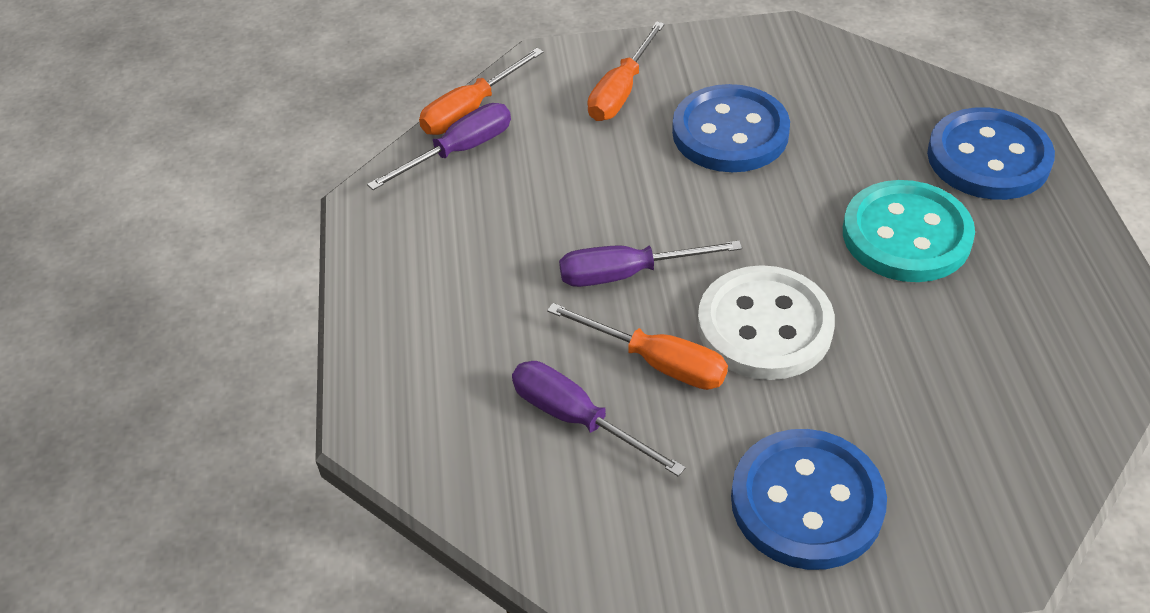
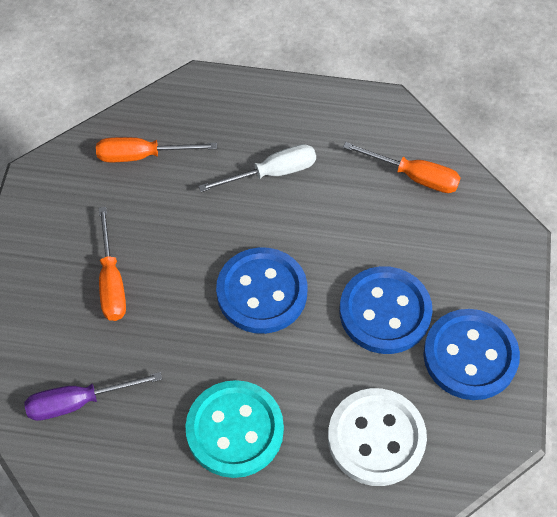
purple screwdriver: 3 -> 1
white screwdriver: 0 -> 1

